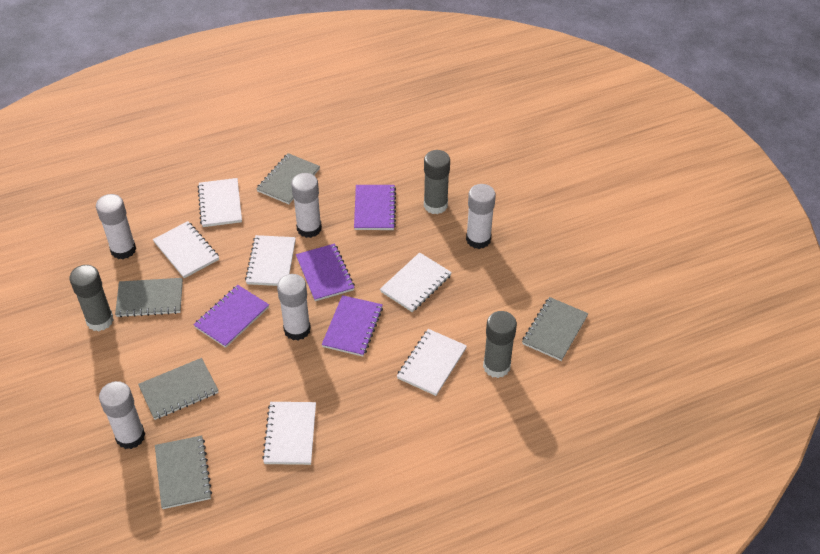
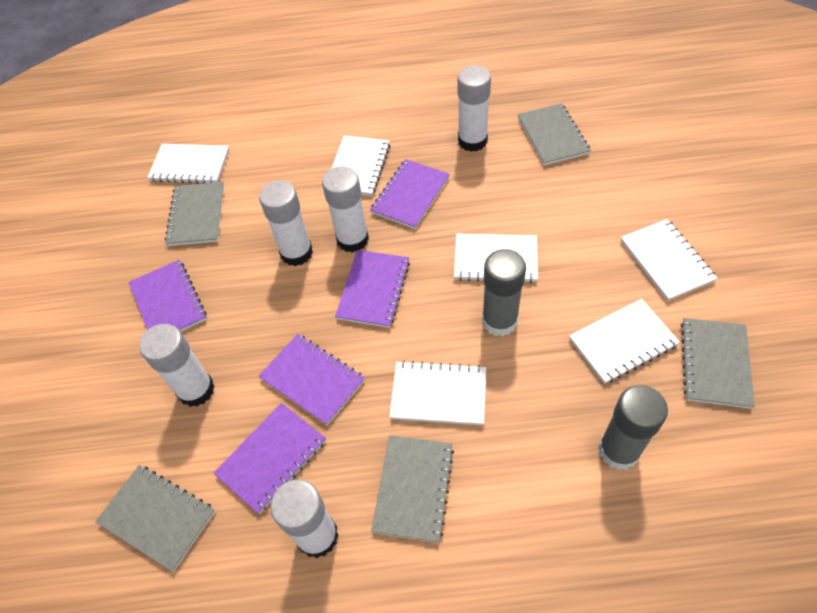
grey glue stick: 3 -> 2
purple notebook: 4 -> 5

